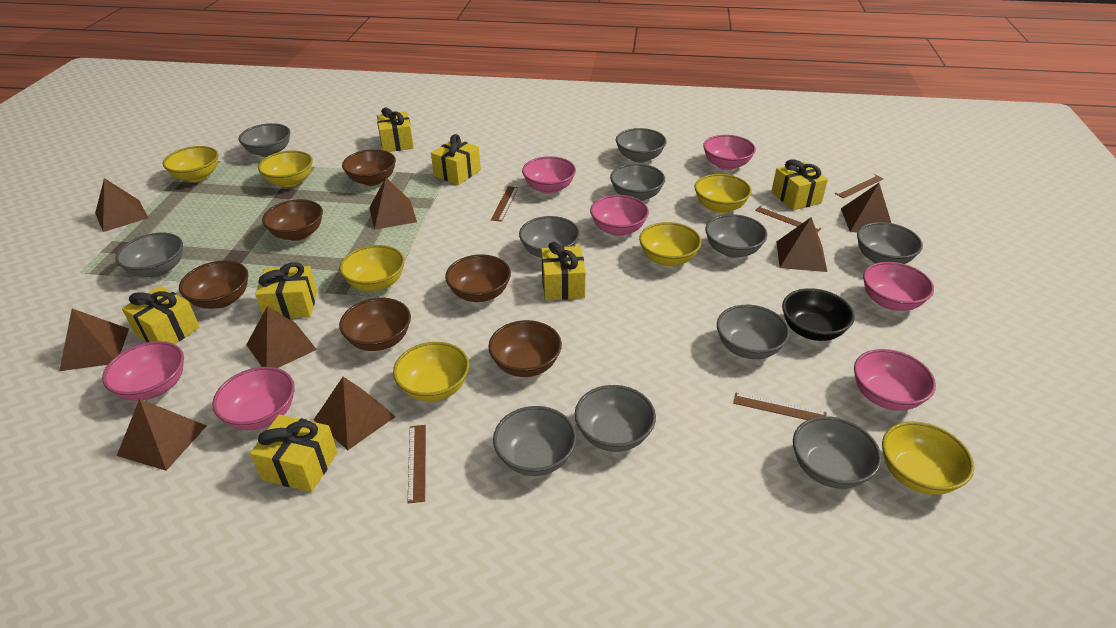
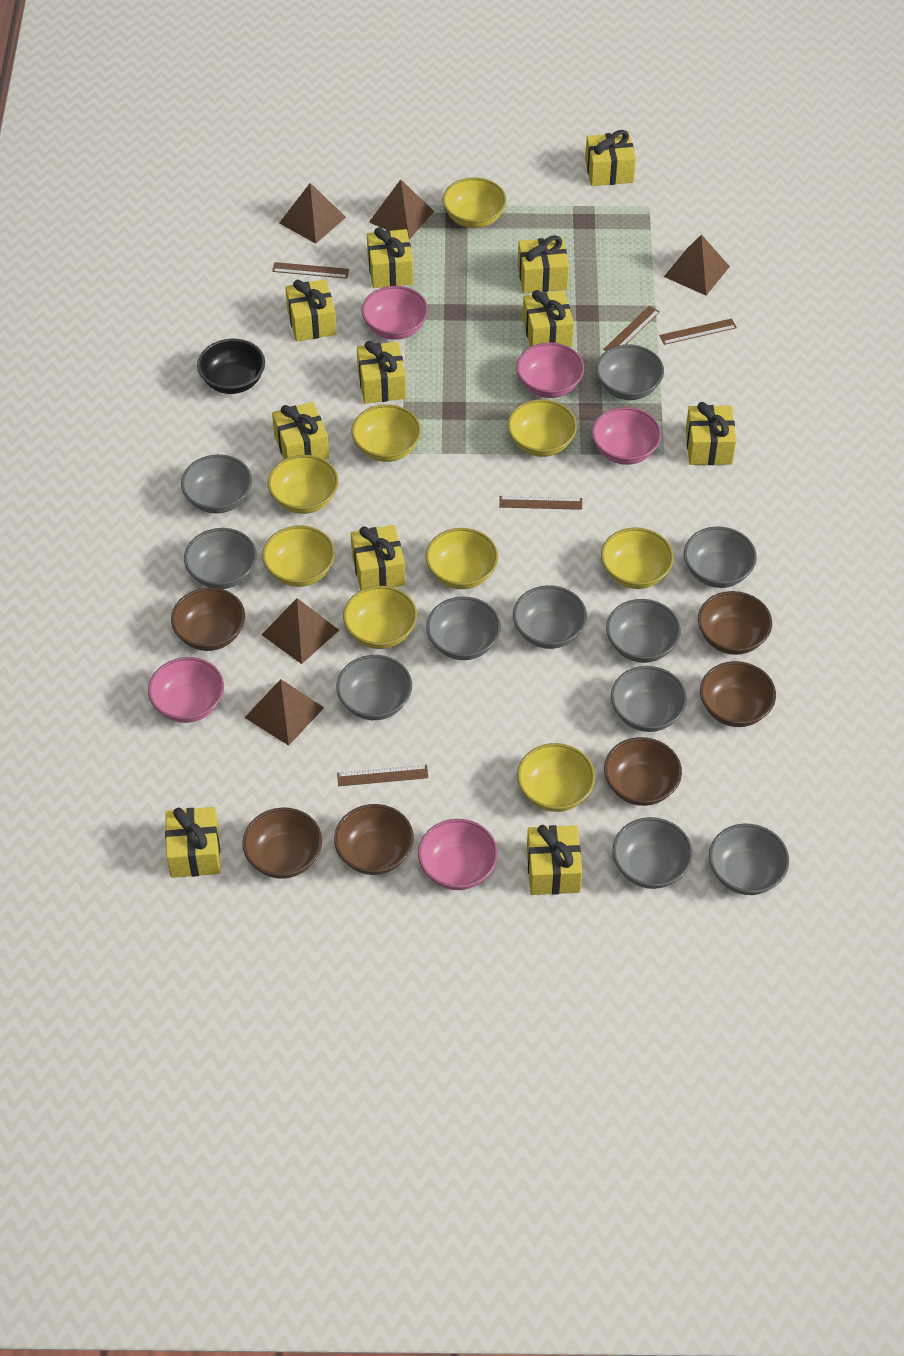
brown pyramid: 8 -> 5
pink bowl: 7 -> 5
yellow bowl: 7 -> 9
yellow gift: 7 -> 11

